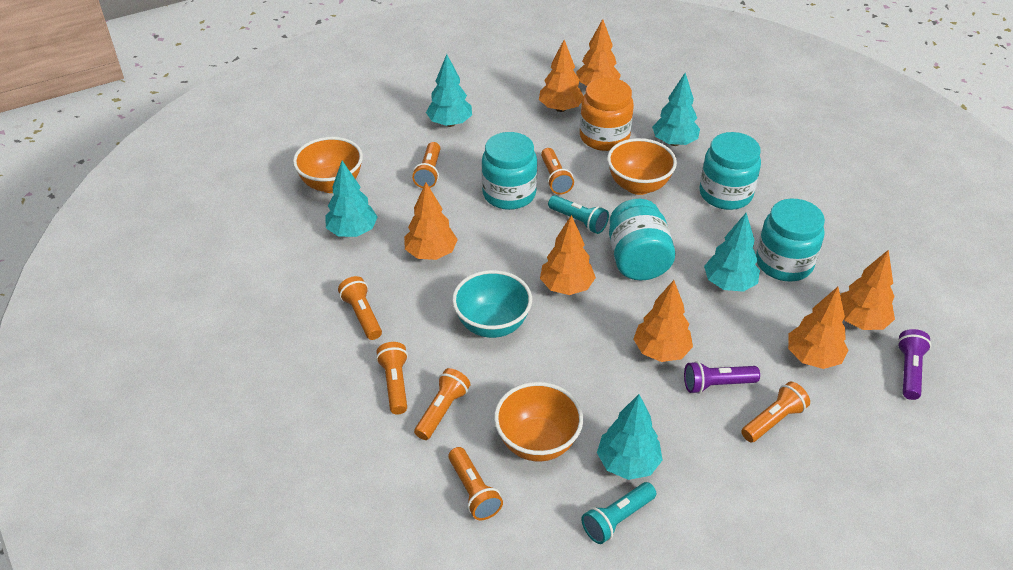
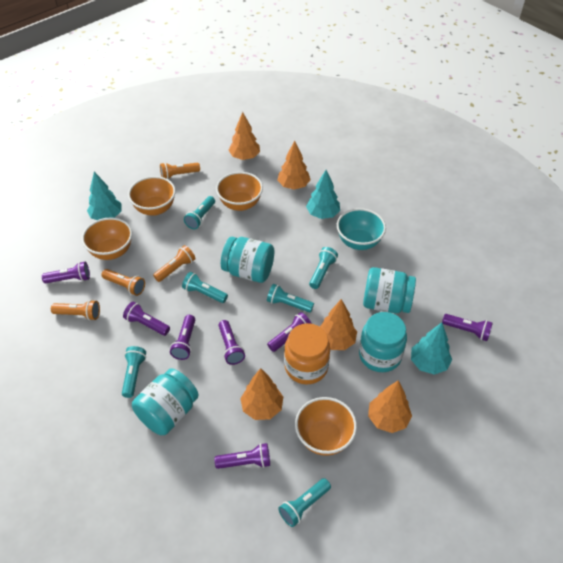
orange bowl: 3 -> 4
orange flashlight: 7 -> 4
orange tree: 7 -> 5
purple flashlight: 2 -> 7
turquoise flashlight: 2 -> 6
turquoise tree: 5 -> 3

